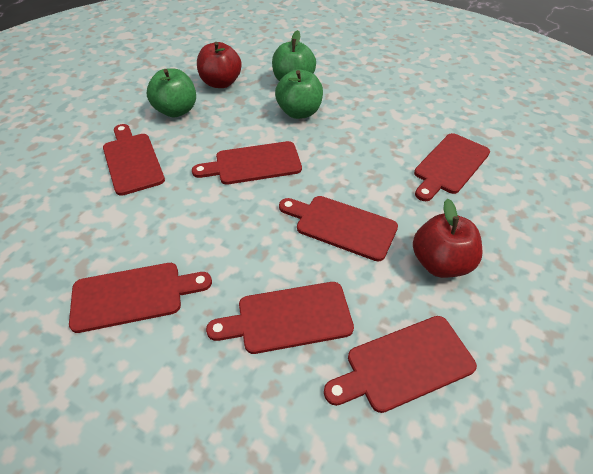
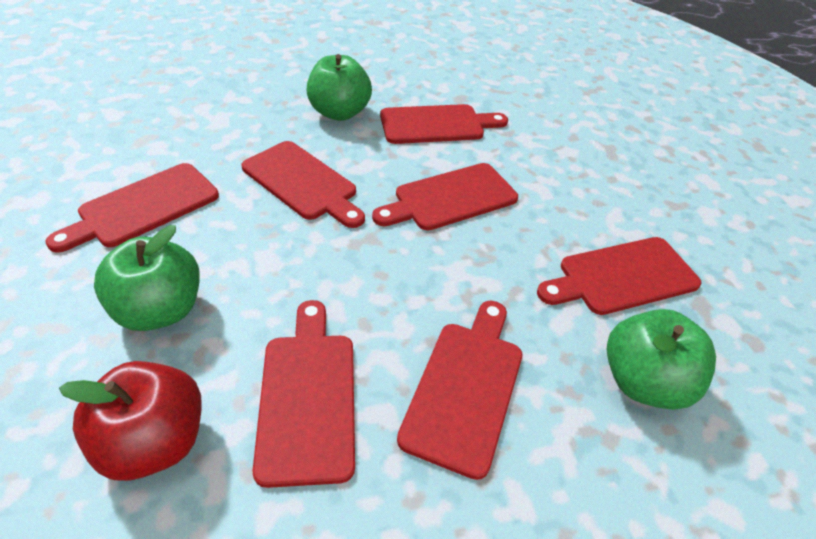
red apple: 2 -> 1

